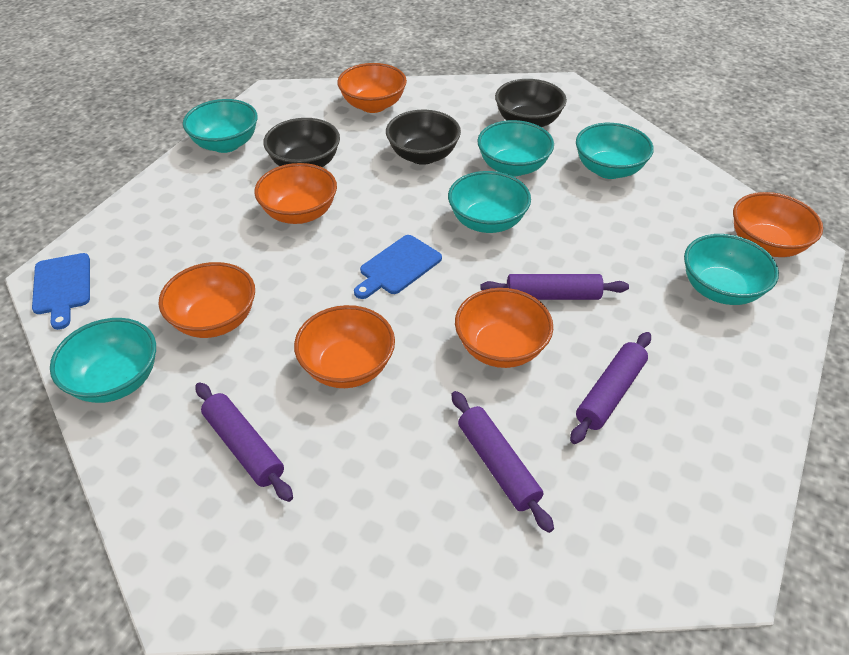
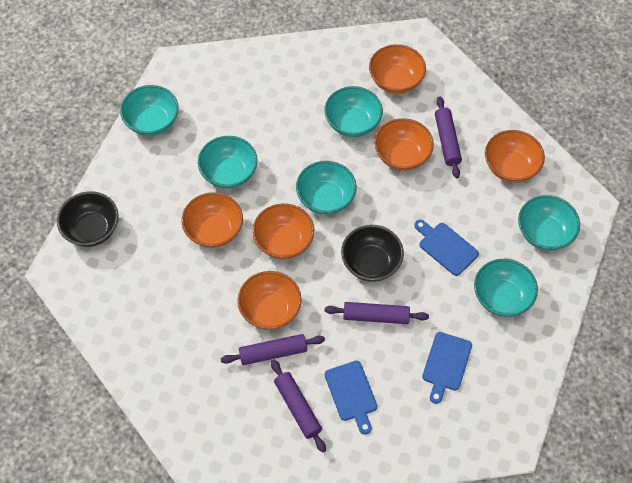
black bowl: 3 -> 2
blue cutting board: 2 -> 3

